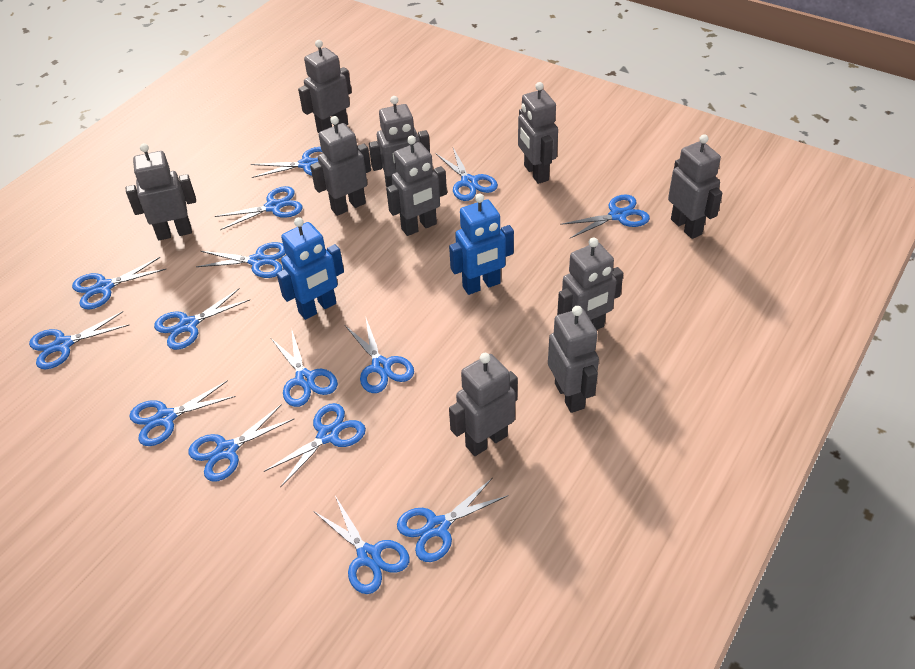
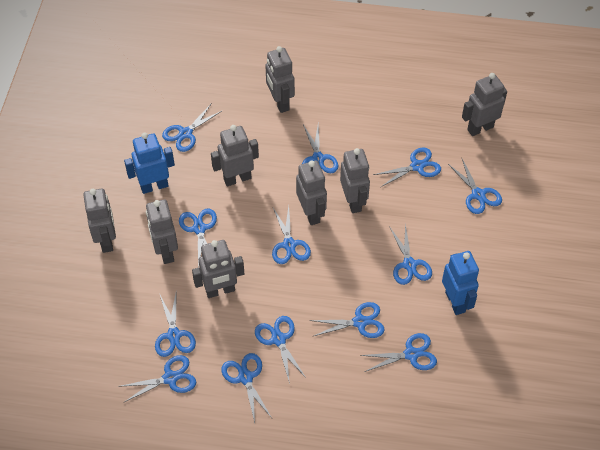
blue scissors: 15 -> 13
grey robot: 10 -> 8

